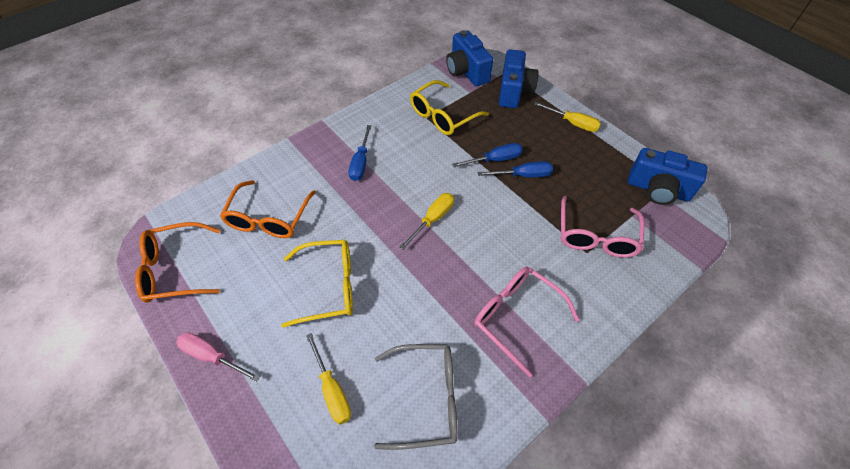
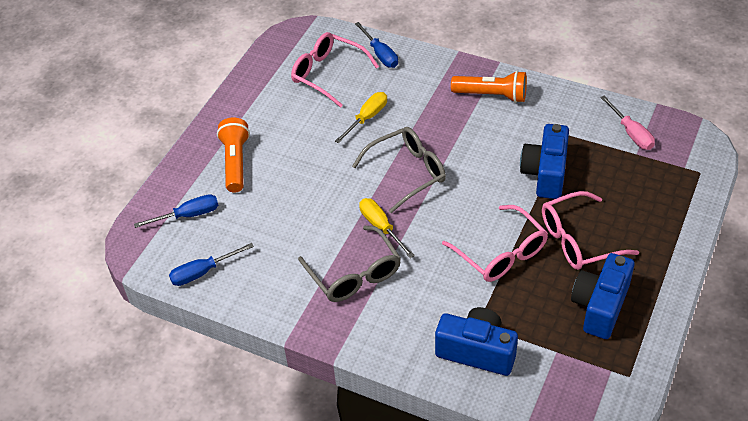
grey glasses: 1 -> 2
orange flashlight: 0 -> 2
orange glasses: 2 -> 0
pink glasses: 2 -> 3
yellow glasses: 2 -> 0
yellow screwdriver: 3 -> 2

